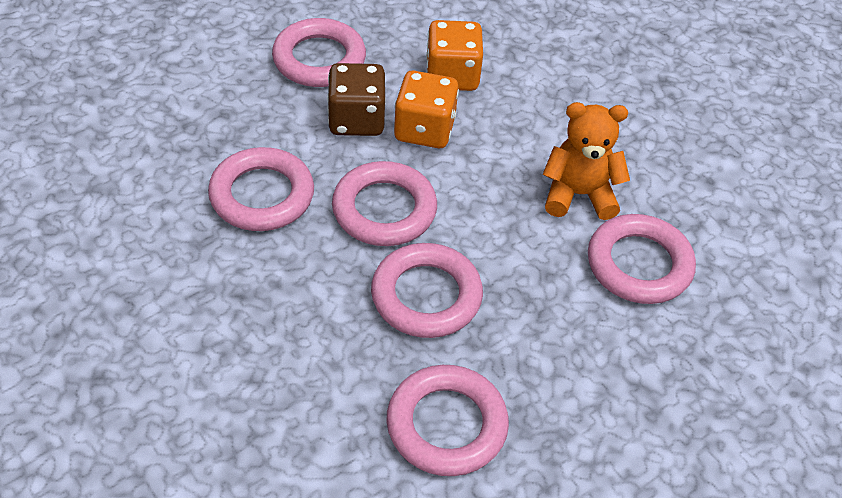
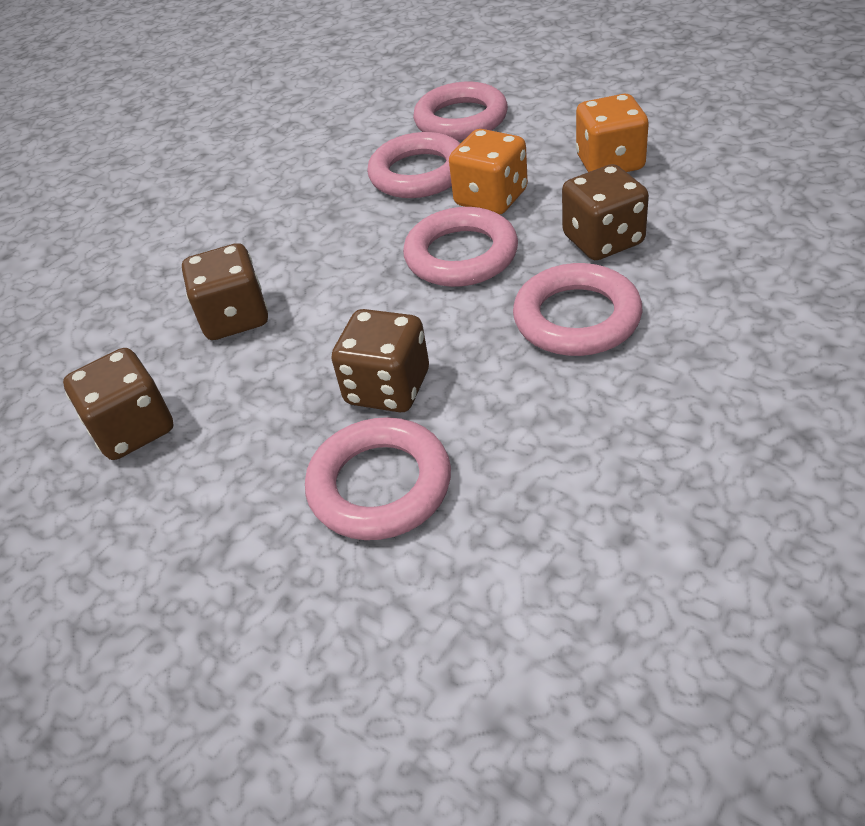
brown dice: 1 -> 4
orange teddy bear: 1 -> 0
pink ring: 6 -> 5

